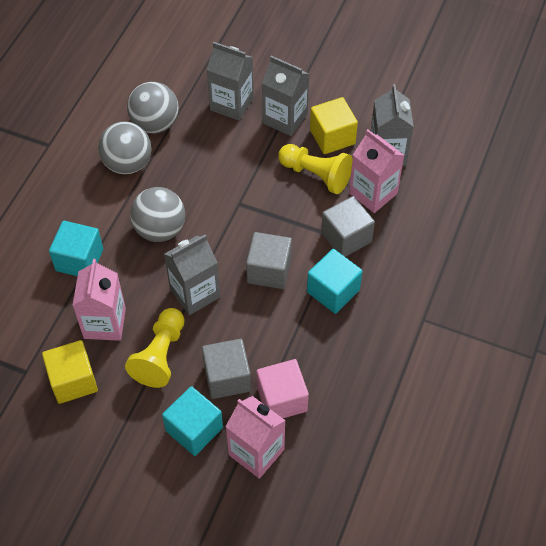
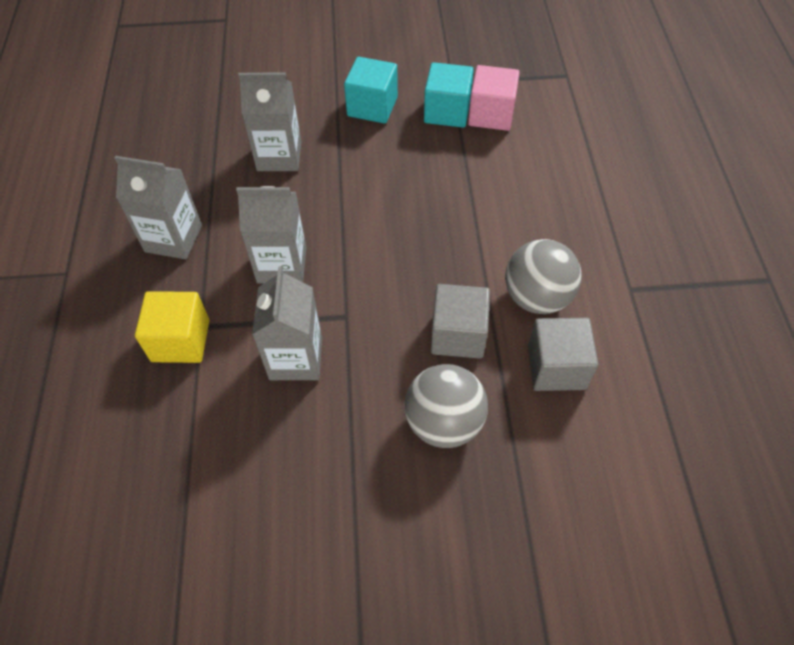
grey ball: 3 -> 2
grey cube: 3 -> 2
pink carton: 3 -> 0
turquoise cube: 3 -> 2
yellow cube: 2 -> 1
yellow pawn: 2 -> 0

